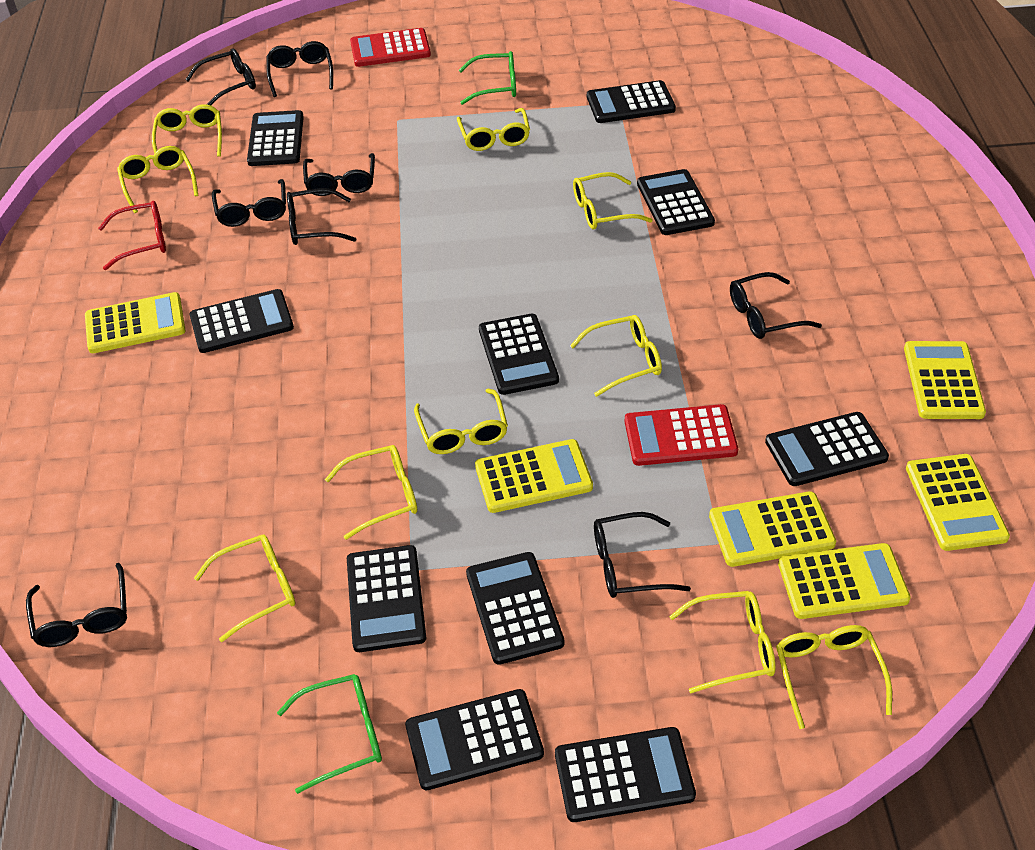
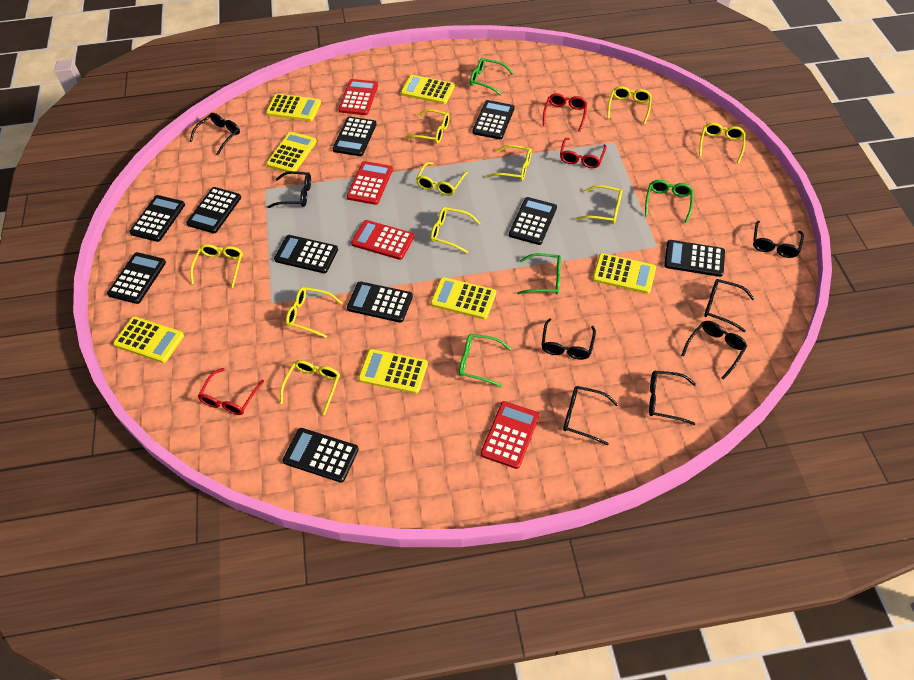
green glasses: 2 -> 4
red calculator: 2 -> 4
red glasses: 1 -> 3
yellow calculator: 6 -> 7

